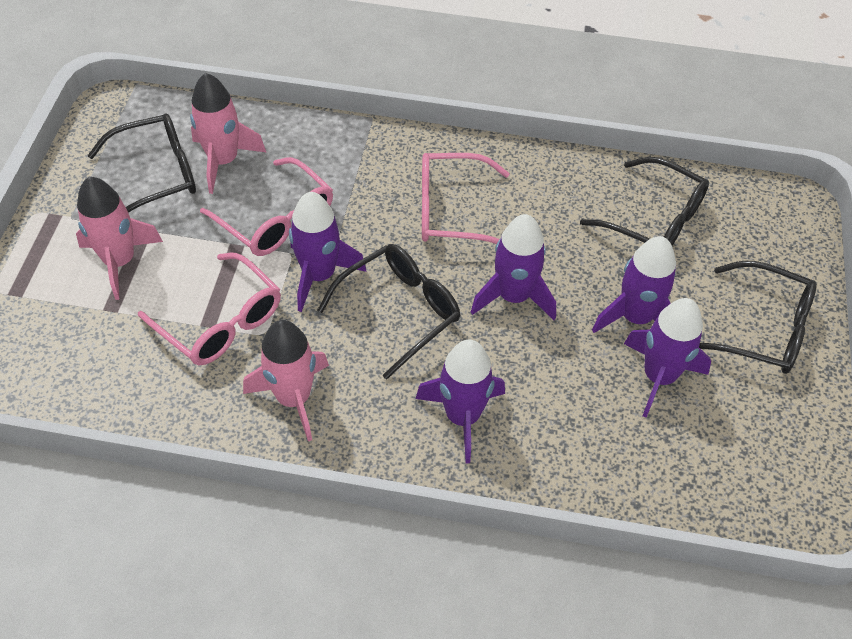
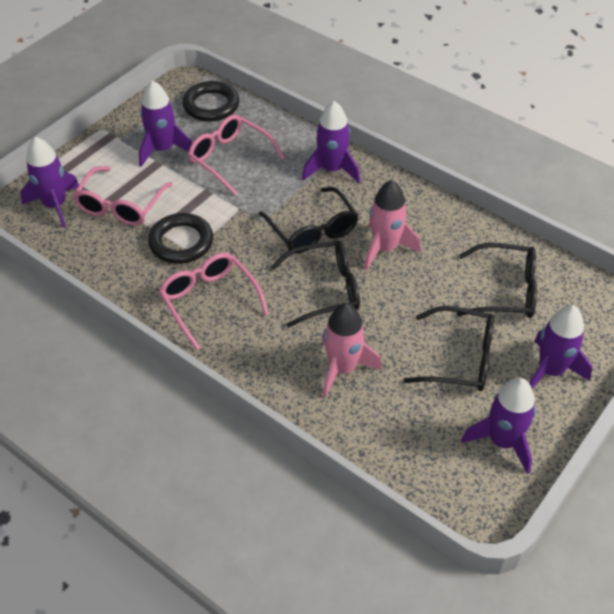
black ring: 0 -> 2
pink rocket: 3 -> 2

